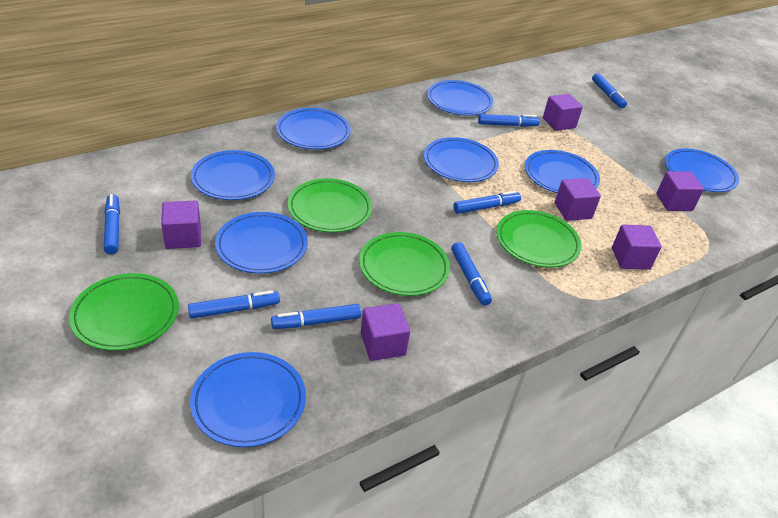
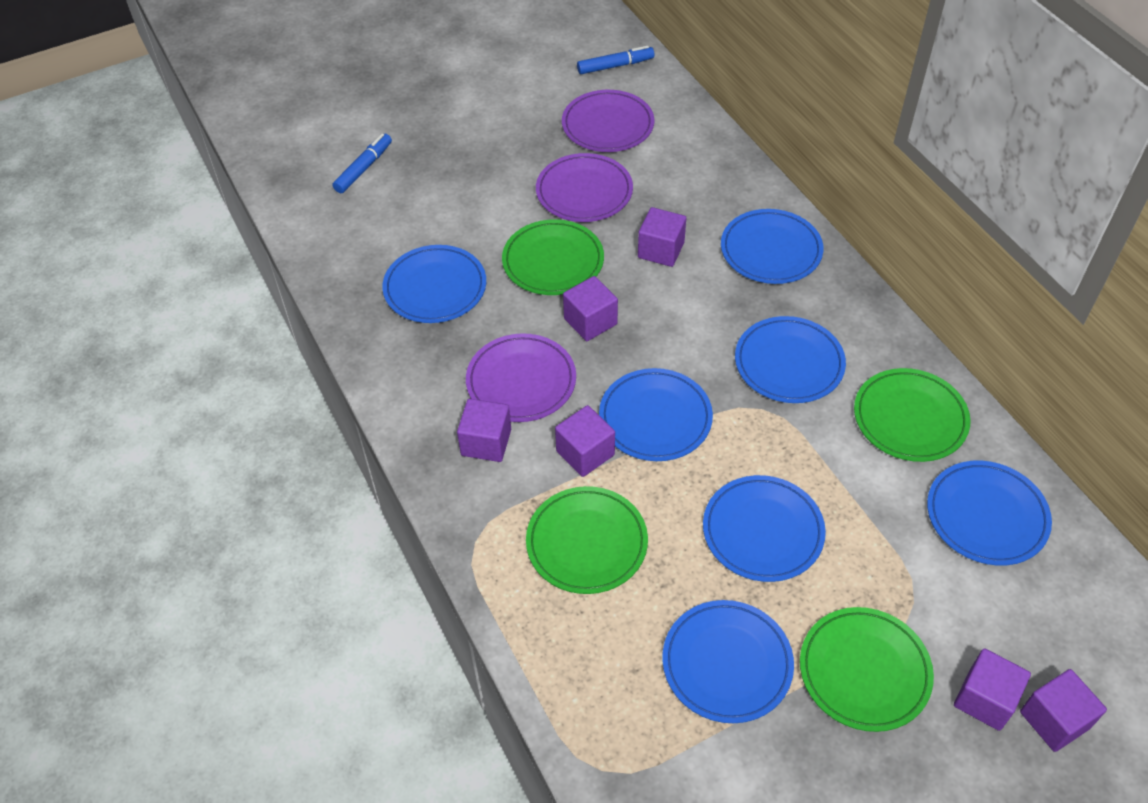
blue marker: 7 -> 2
blue plate: 8 -> 7
purple plate: 0 -> 3

